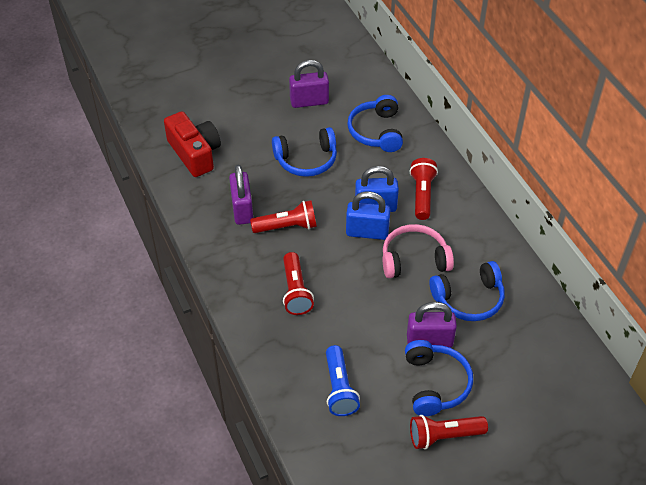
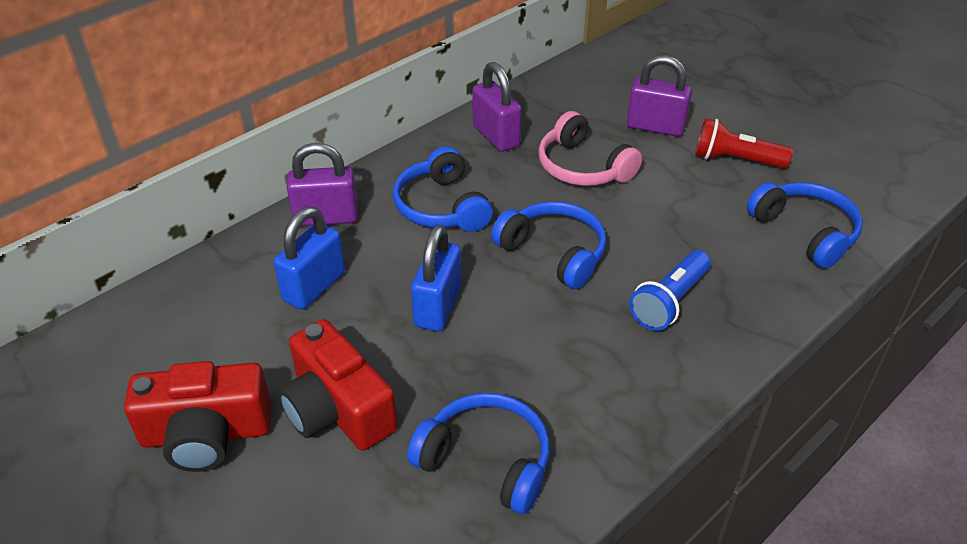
red camera: 1 -> 2
red flashlight: 4 -> 1

